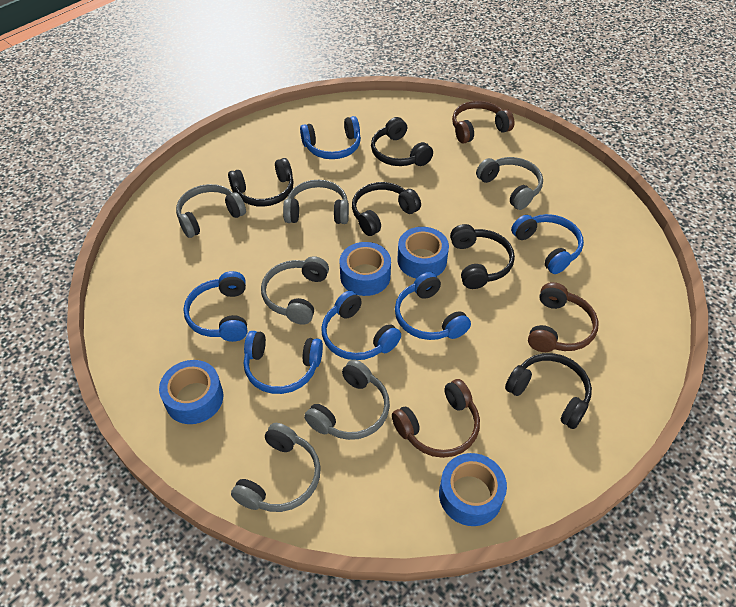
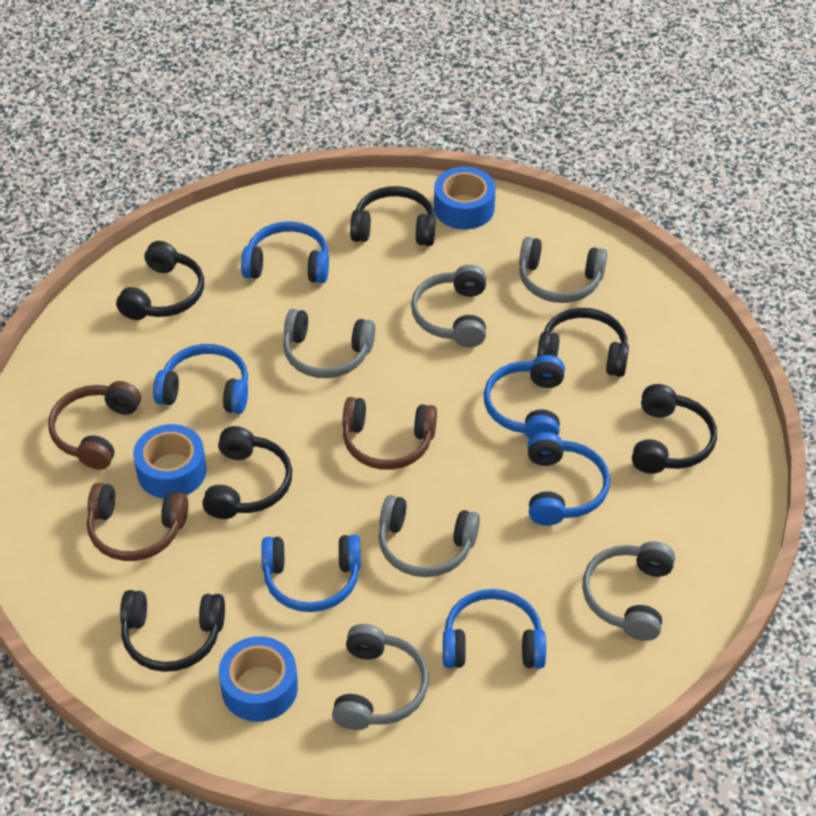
black headphones: 5 -> 6
blue tape: 4 -> 3

